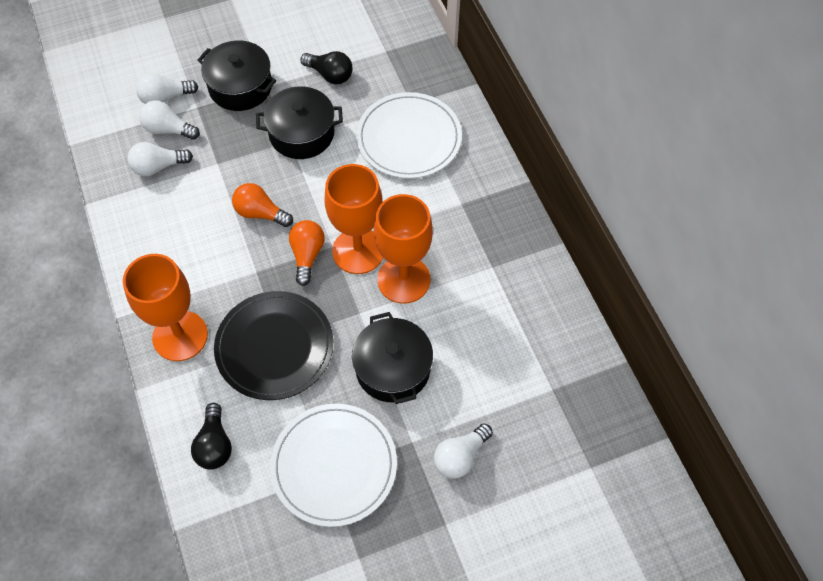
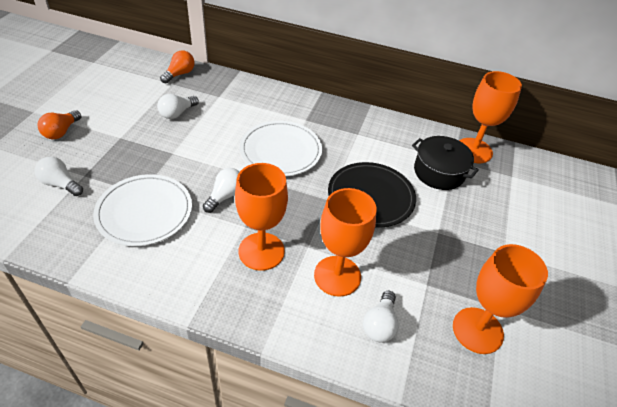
black light bulb: 2 -> 0
black pot: 3 -> 1
orange goblet: 3 -> 4

